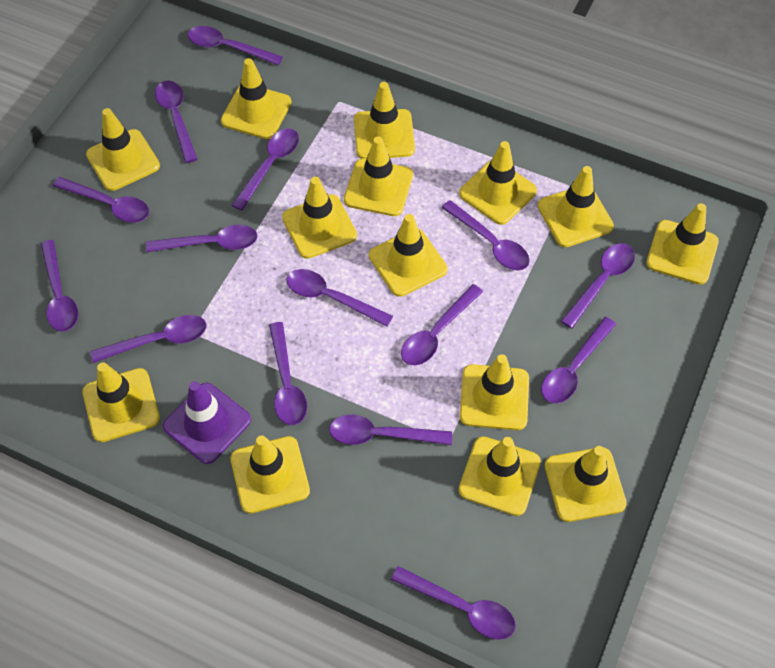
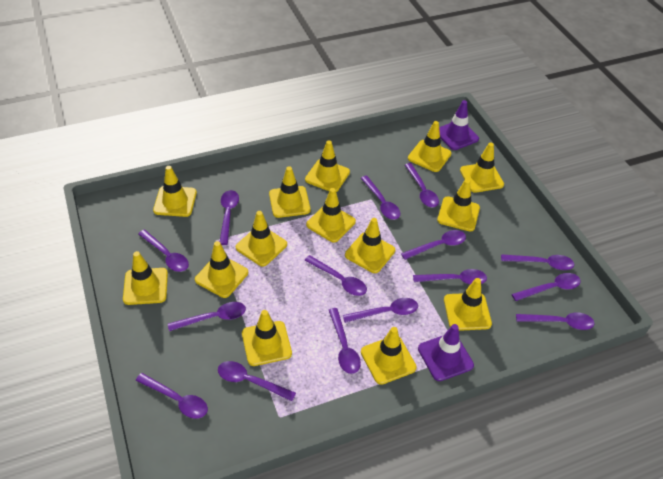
purple traffic cone: 1 -> 2

